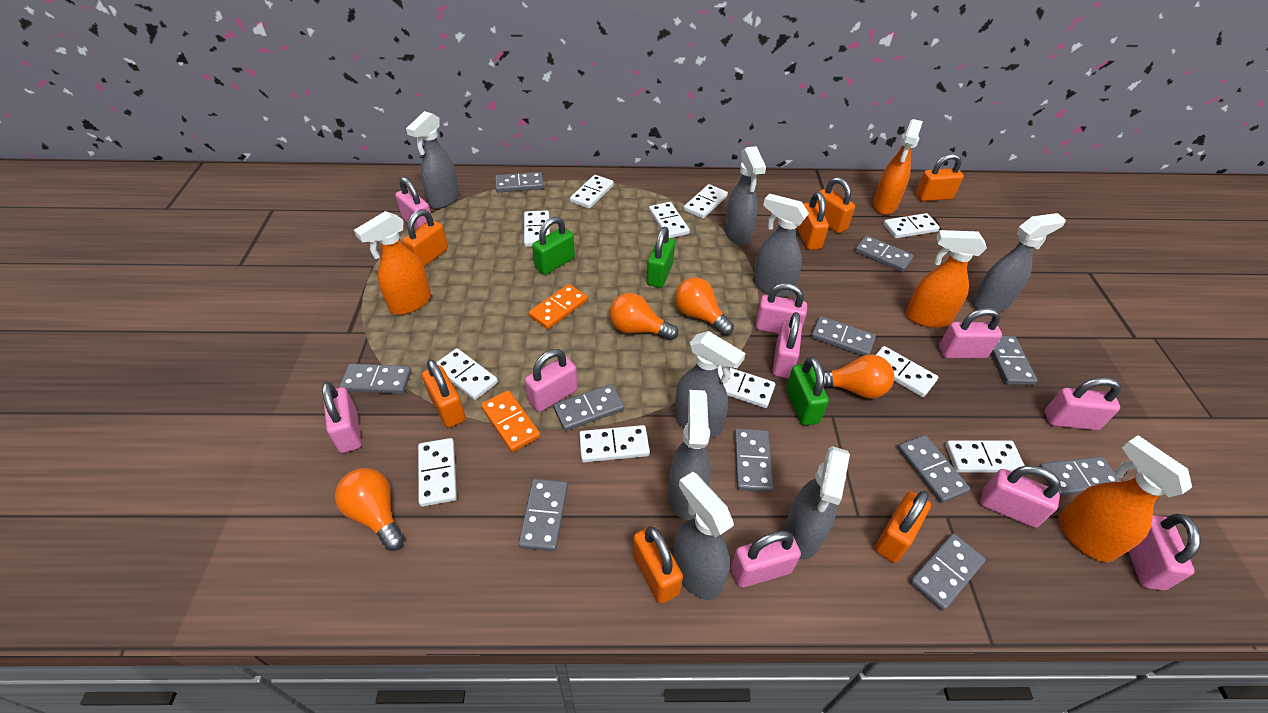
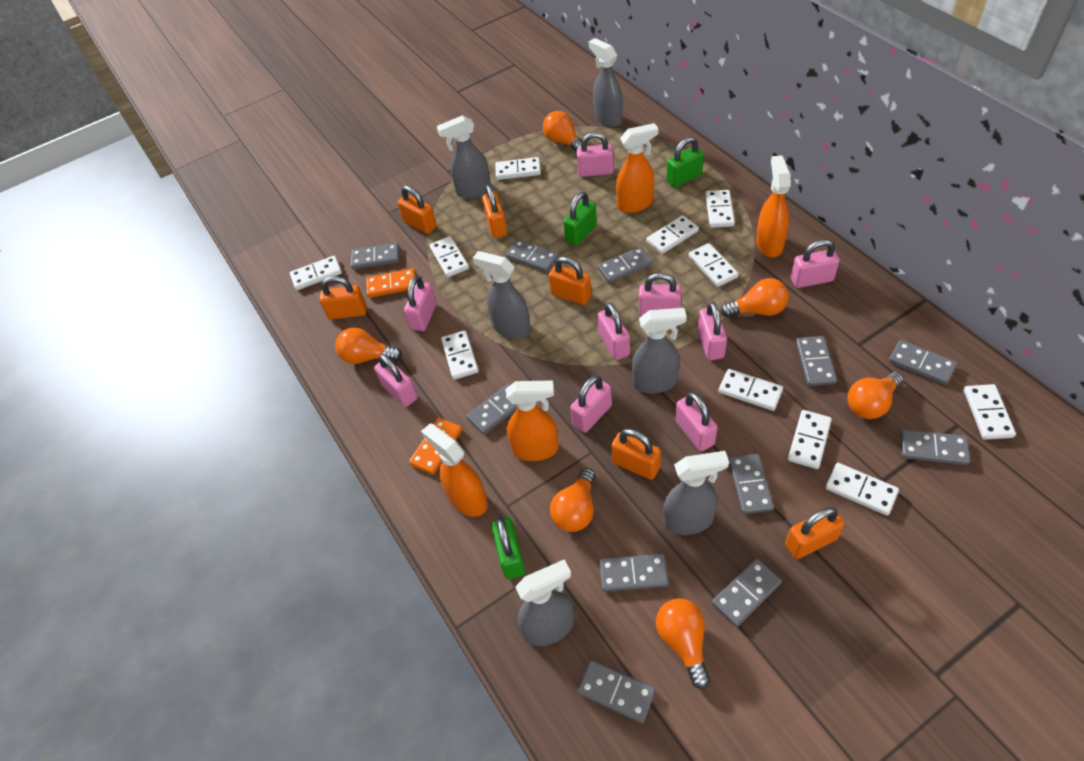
grey spray bottle: 8 -> 6
orange light bulb: 4 -> 6
orange padlock: 7 -> 6
pink padlock: 10 -> 9

